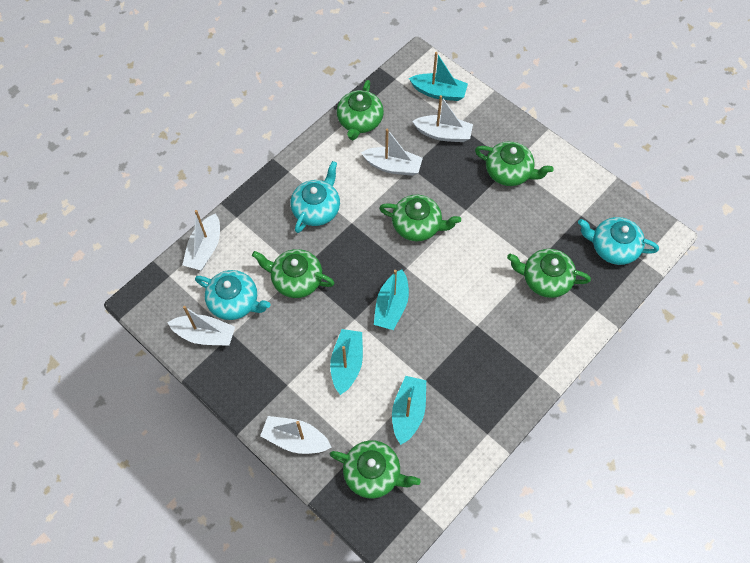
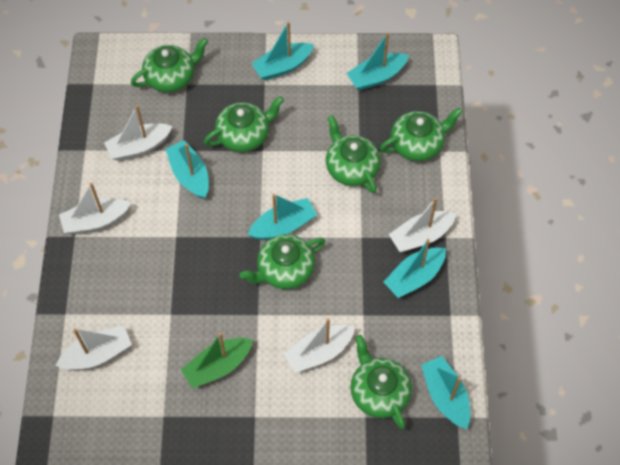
green boat: 0 -> 1
turquoise boat: 4 -> 6
turquoise teapot: 3 -> 0

